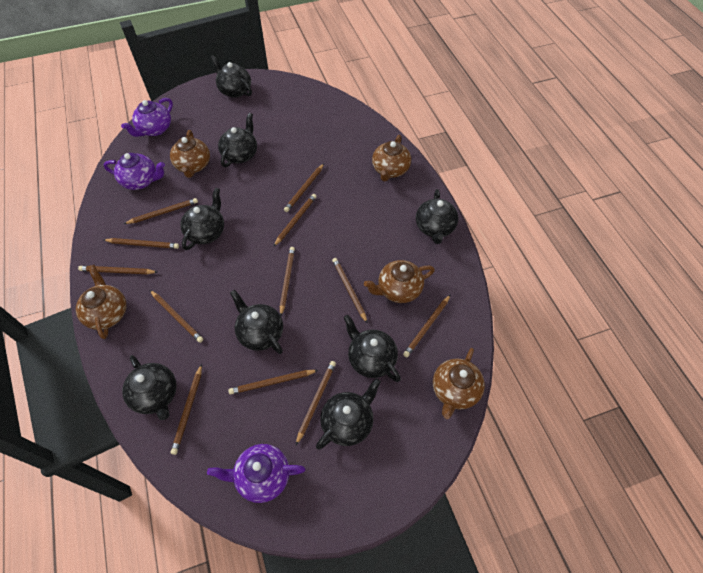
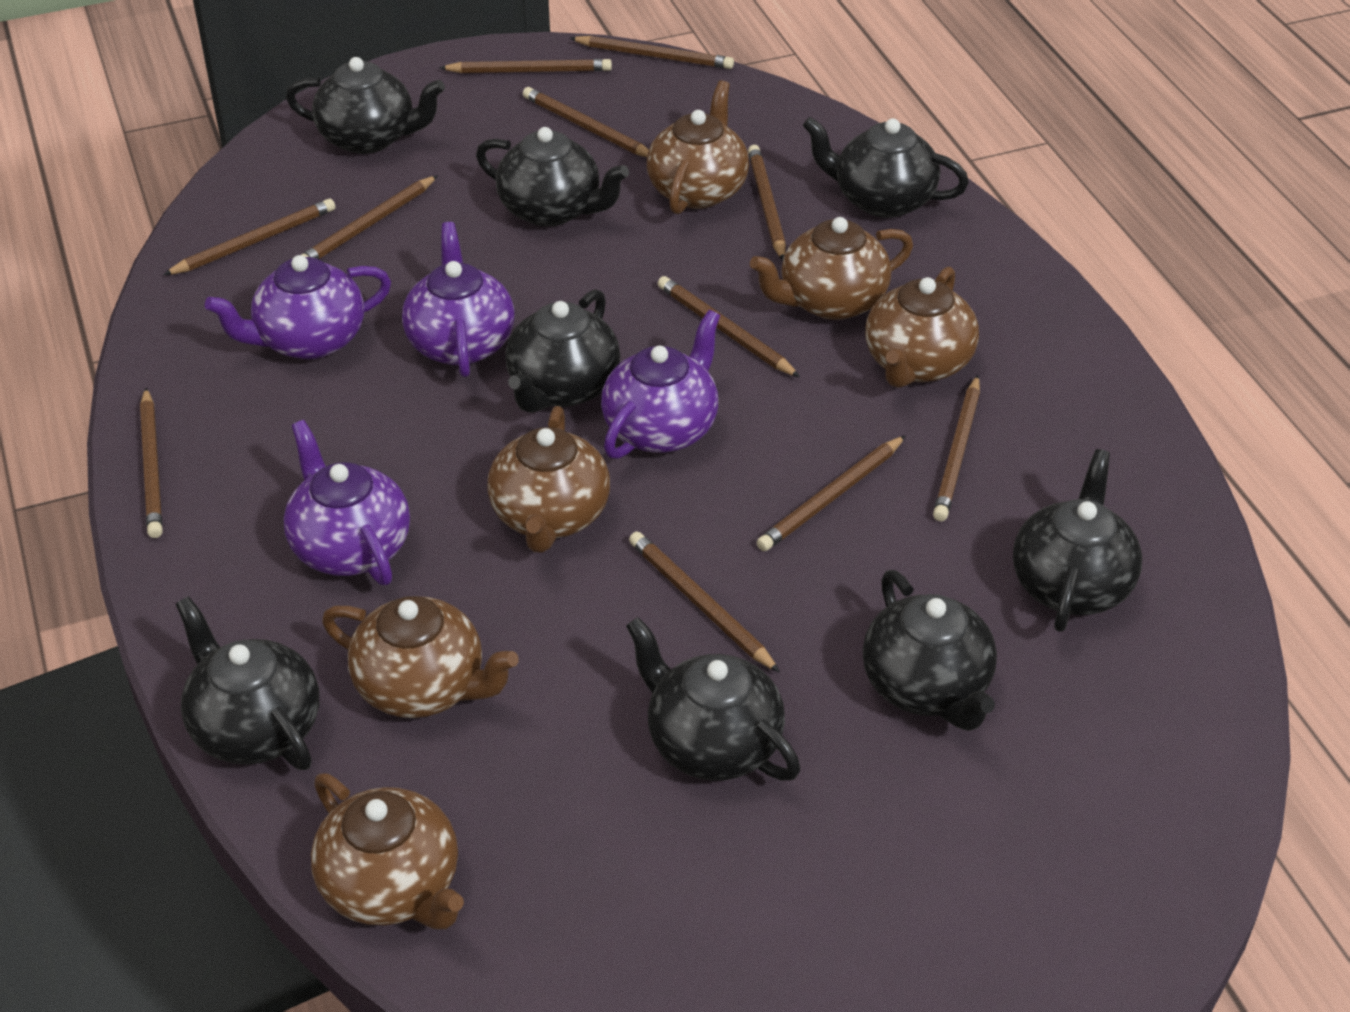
brown pencil: 12 -> 11
brown teapot: 5 -> 6
purple teapot: 3 -> 4

